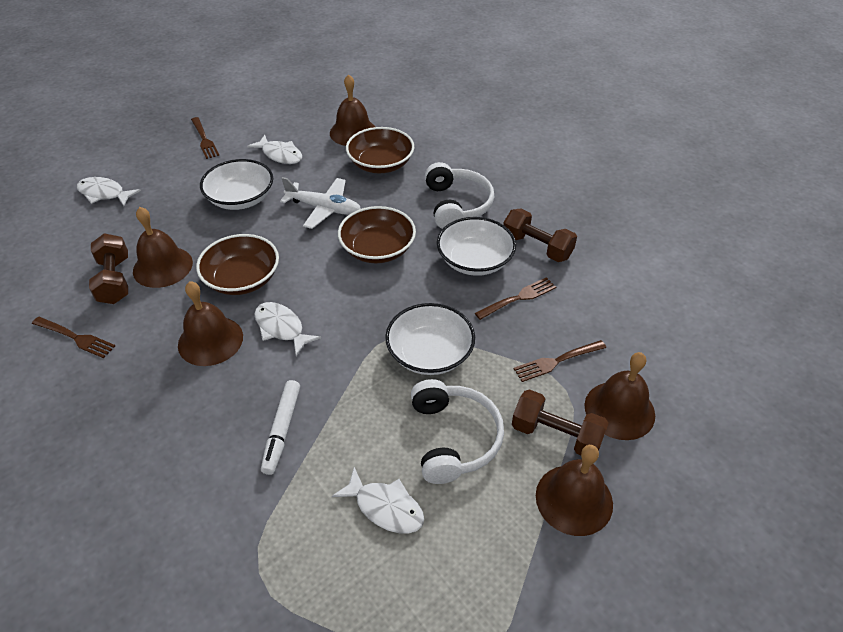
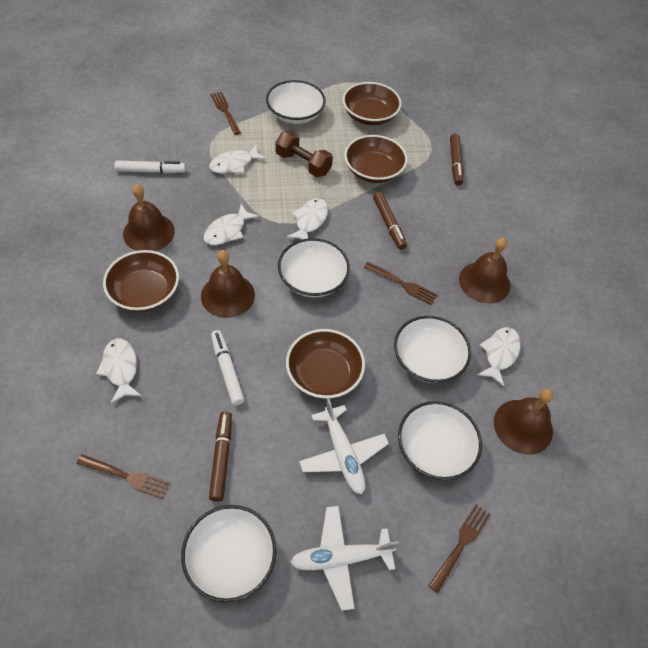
brown bell: 5 -> 4
brown bowl: 3 -> 4
brown dumbbell: 3 -> 1
brown marker: 0 -> 3
white bowl: 3 -> 5
white fish: 4 -> 5
white headphones: 2 -> 0
white marker: 1 -> 2
white plane: 1 -> 2

